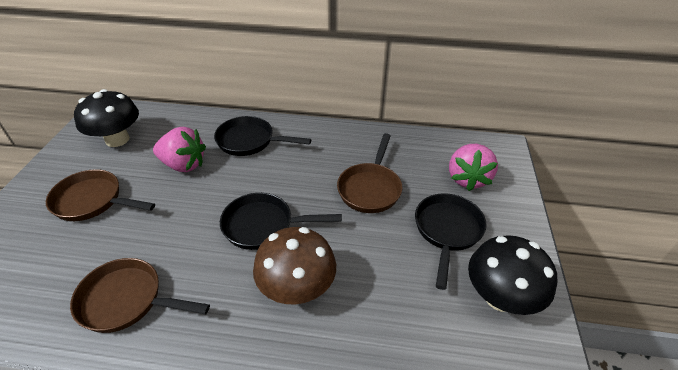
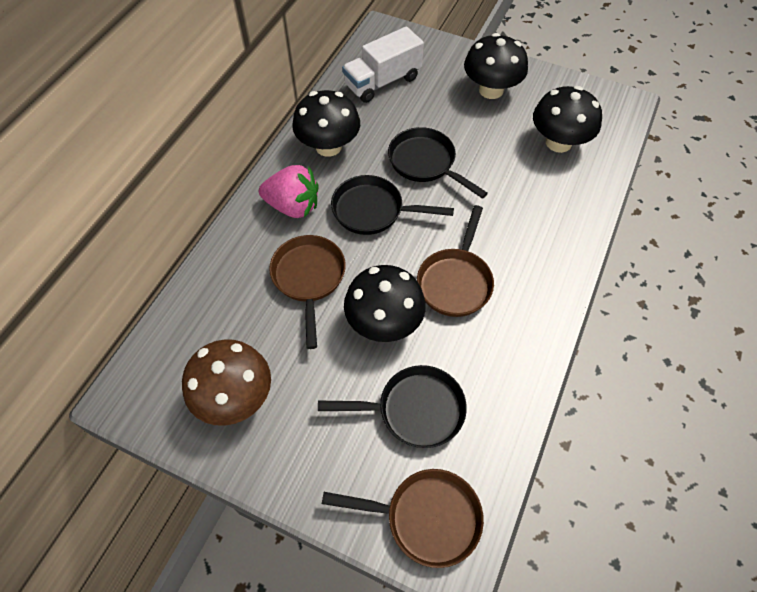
black mushroom: 2 -> 4
pink strawberry: 2 -> 1
white truck: 0 -> 1

